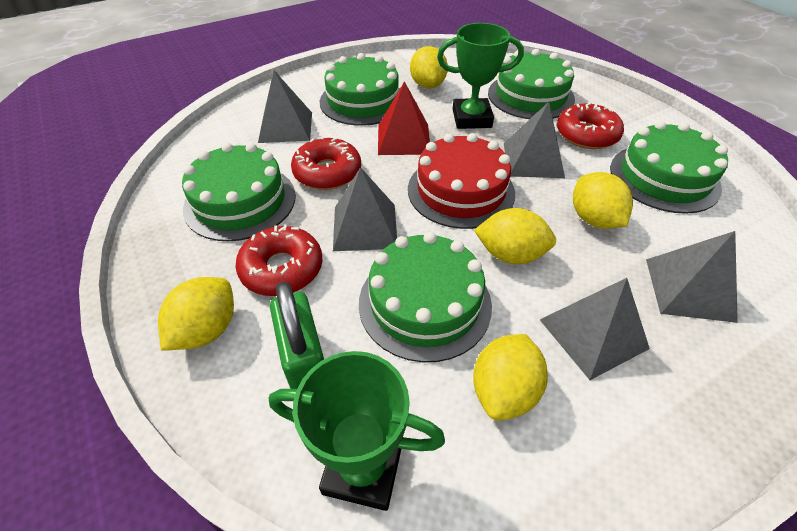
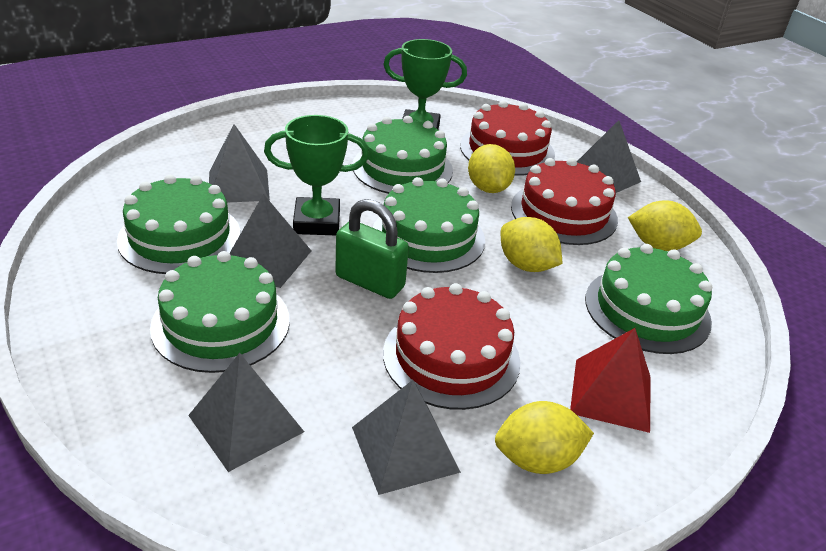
red cake: 1 -> 3
red donut: 3 -> 0
yellow lemon: 5 -> 4

